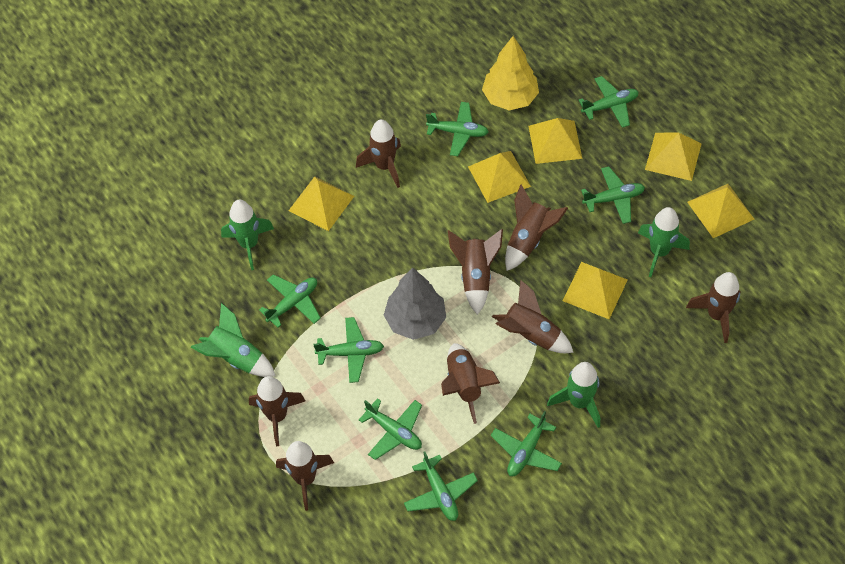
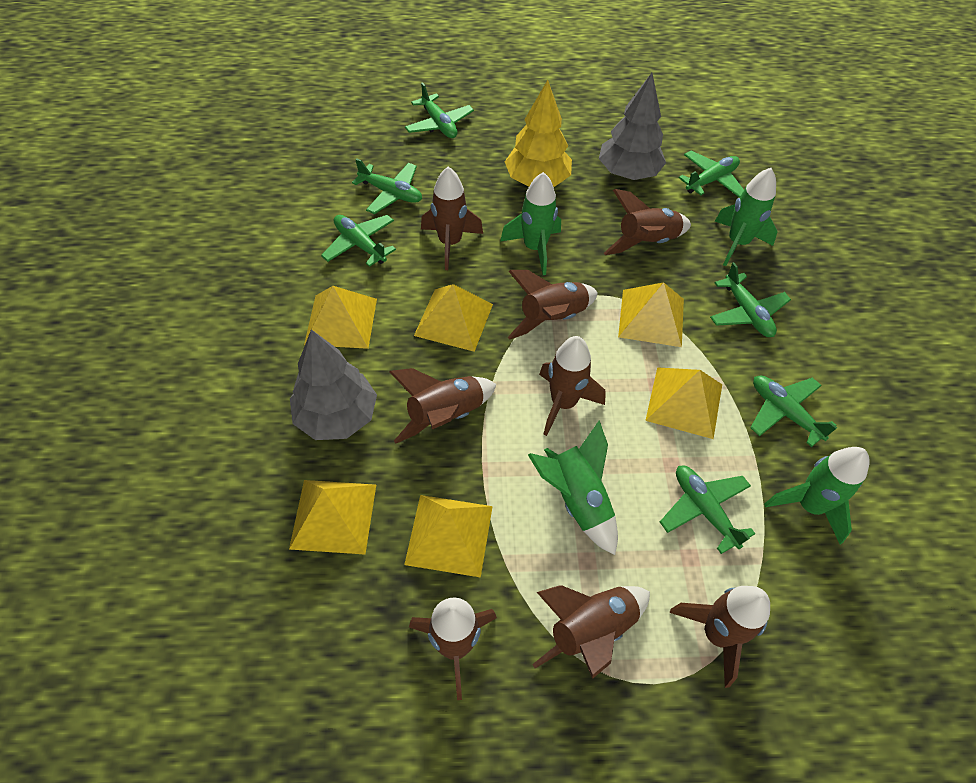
green plane: 8 -> 7
grey tree: 1 -> 2

